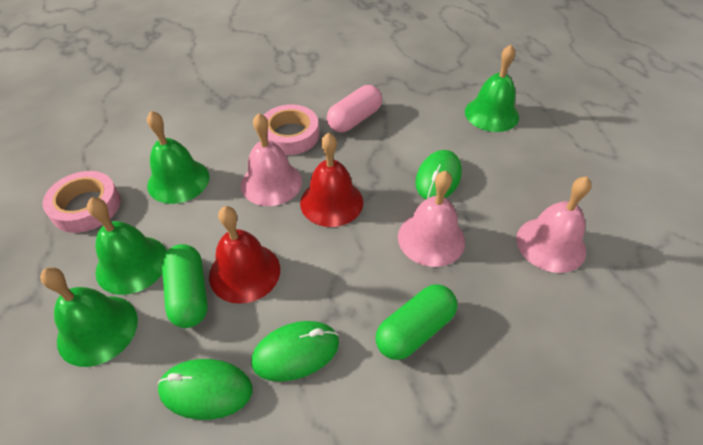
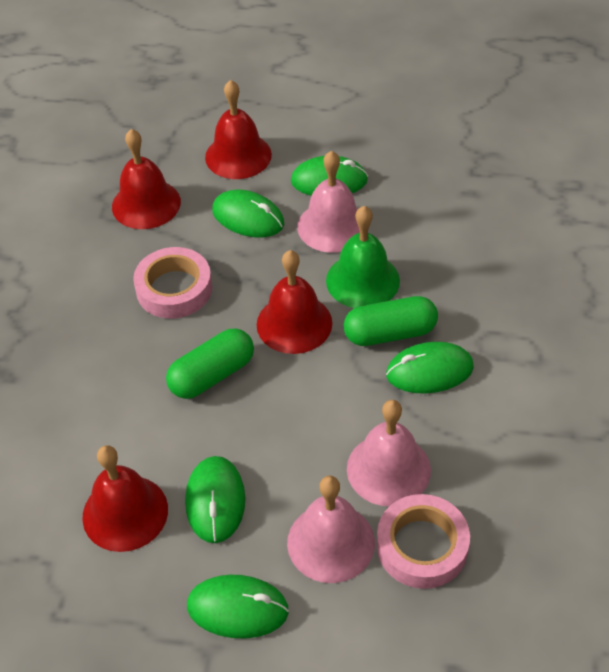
green bell: 4 -> 1
green mouse: 3 -> 5
pink capsule: 1 -> 0
red bell: 2 -> 4

